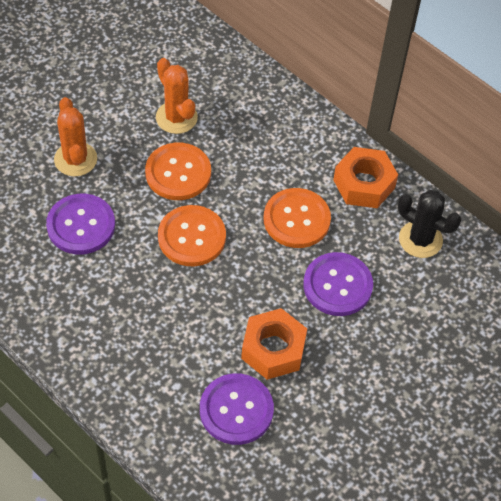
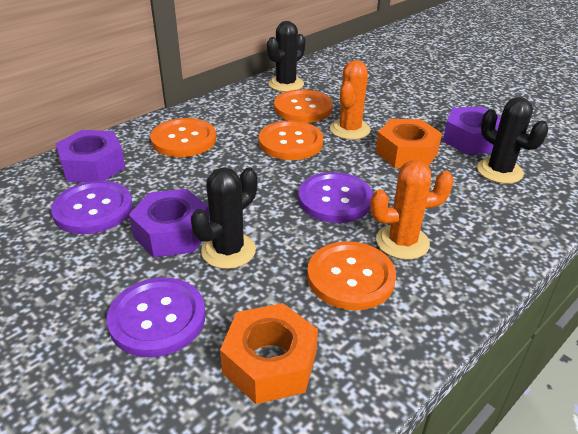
black cactus: 1 -> 3
orange button: 3 -> 4
purple nut: 0 -> 3

